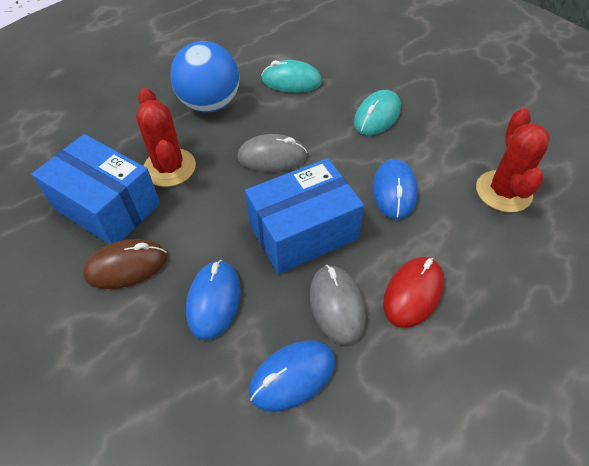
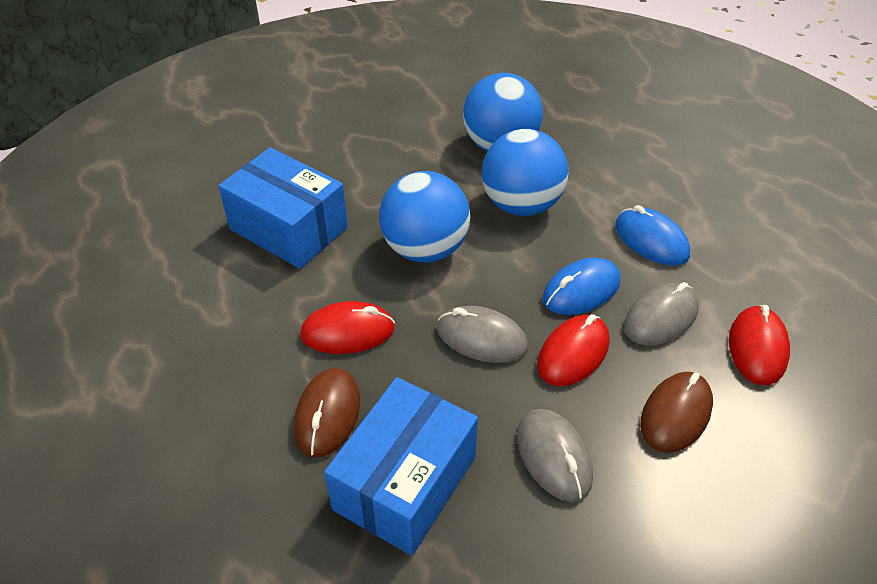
blue ball: 1 -> 3
blue mouse: 3 -> 2
brown mouse: 1 -> 2
grey mouse: 2 -> 3
red cactus: 2 -> 0
red mouse: 1 -> 3
turquoise mouse: 2 -> 0

